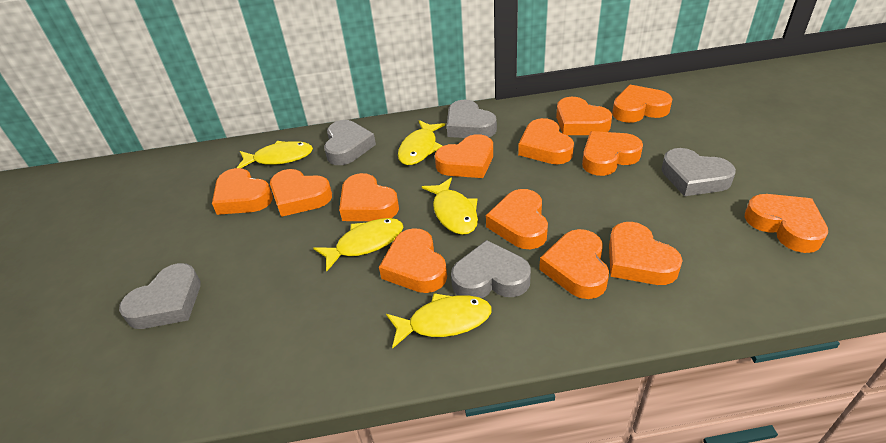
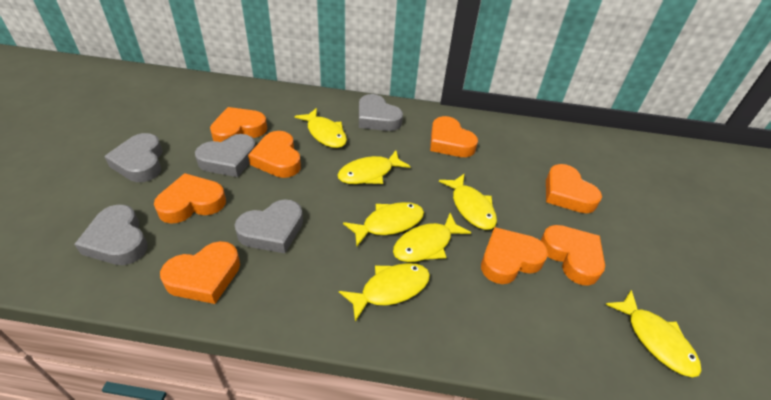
orange heart: 13 -> 8
yellow fish: 5 -> 7

